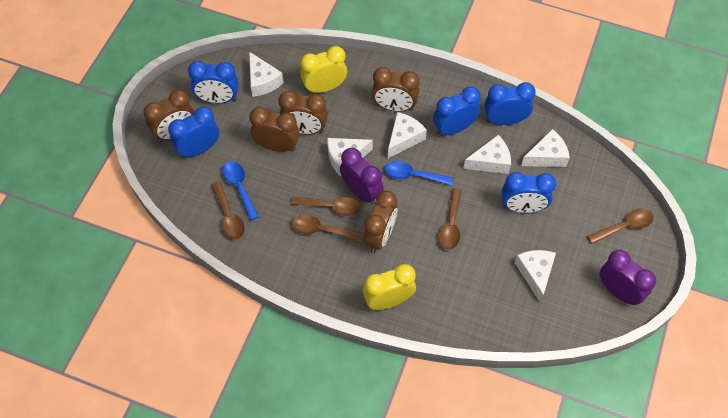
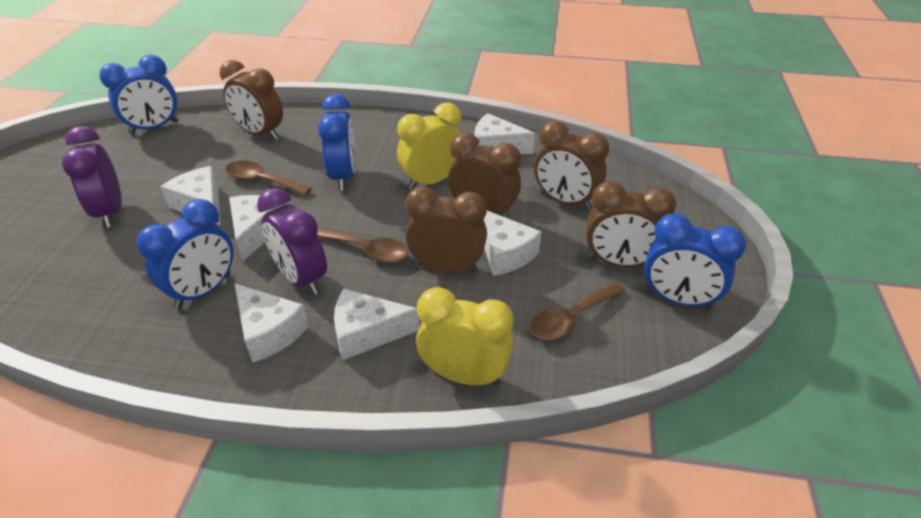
blue clock: 5 -> 4
blue spoon: 2 -> 0
brown spoon: 5 -> 3

